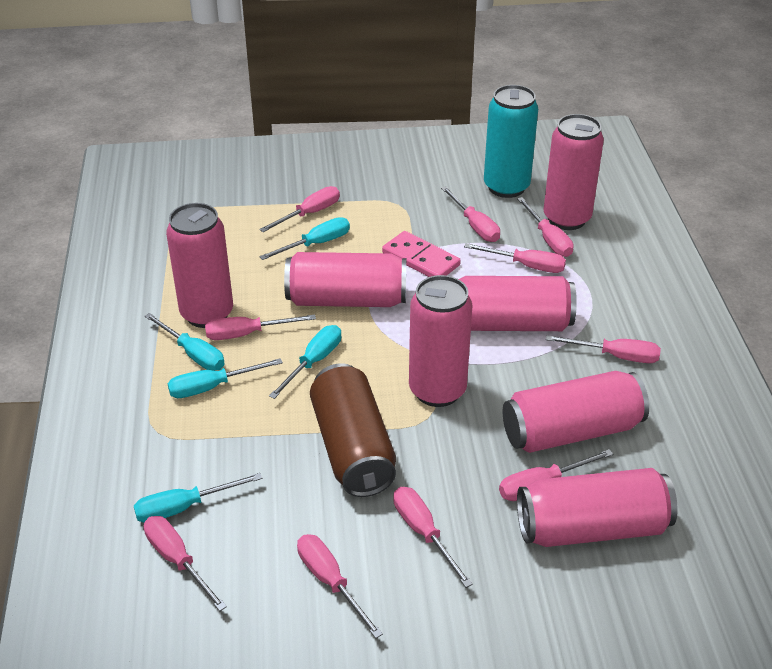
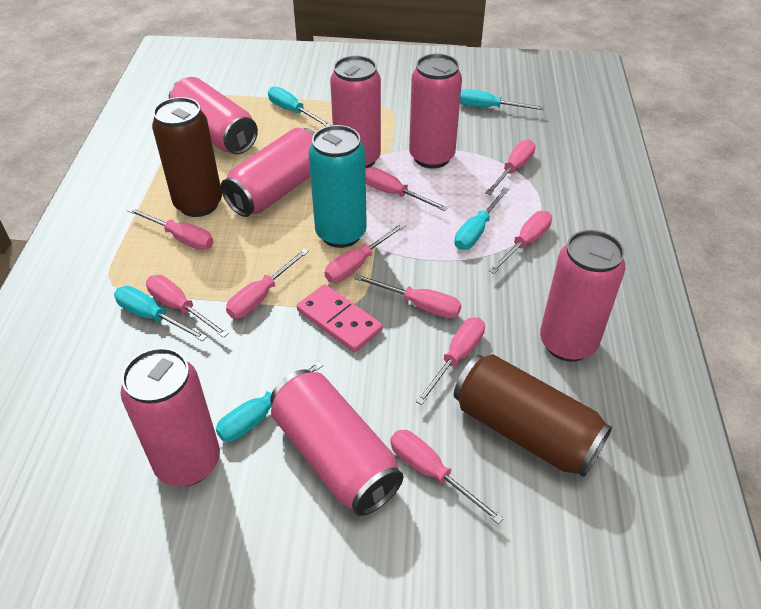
brown can: 1 -> 2

